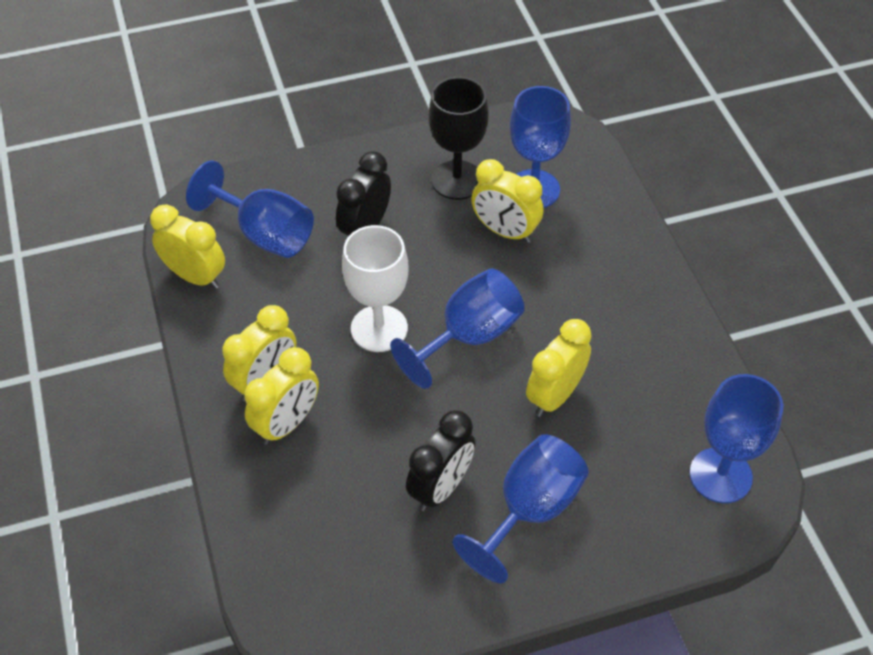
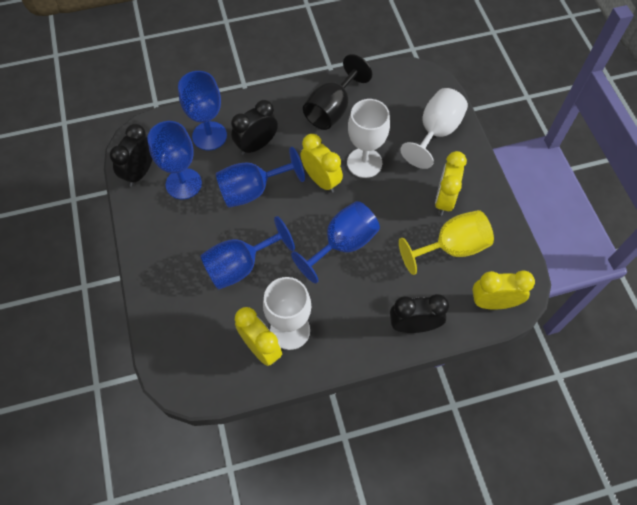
black clock: 2 -> 3
white goblet: 1 -> 3
yellow clock: 5 -> 4
yellow goblet: 0 -> 1

